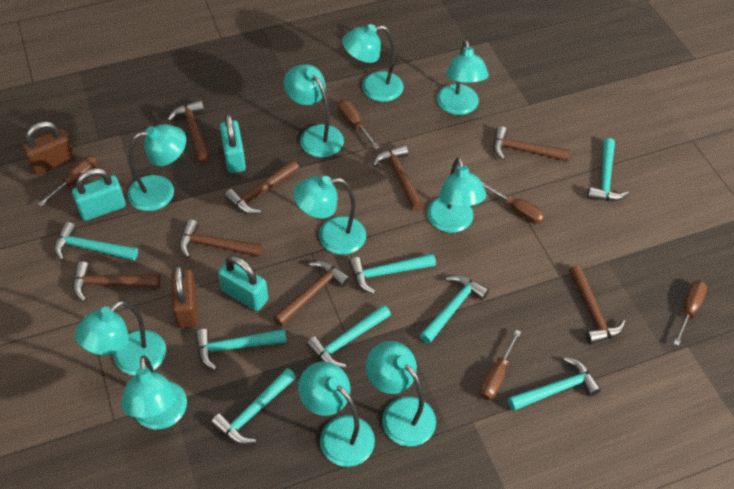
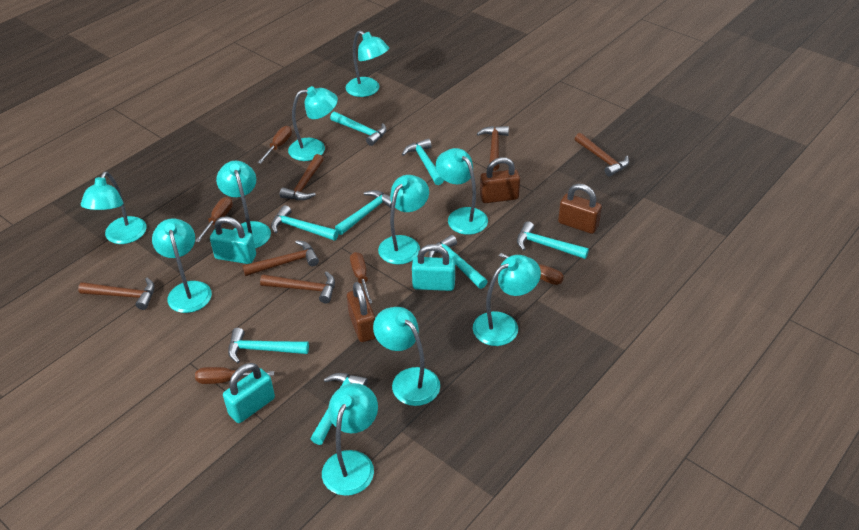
brown hammer: 8 -> 6
brown padlock: 2 -> 3

